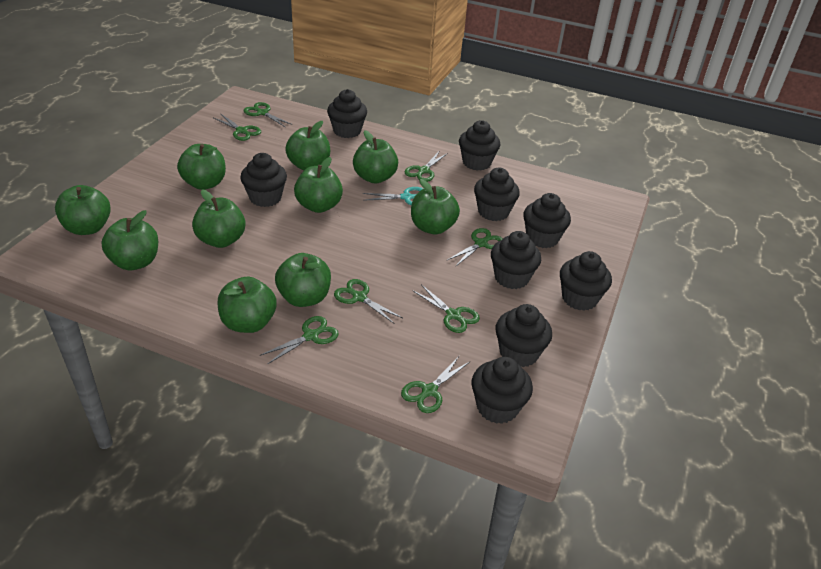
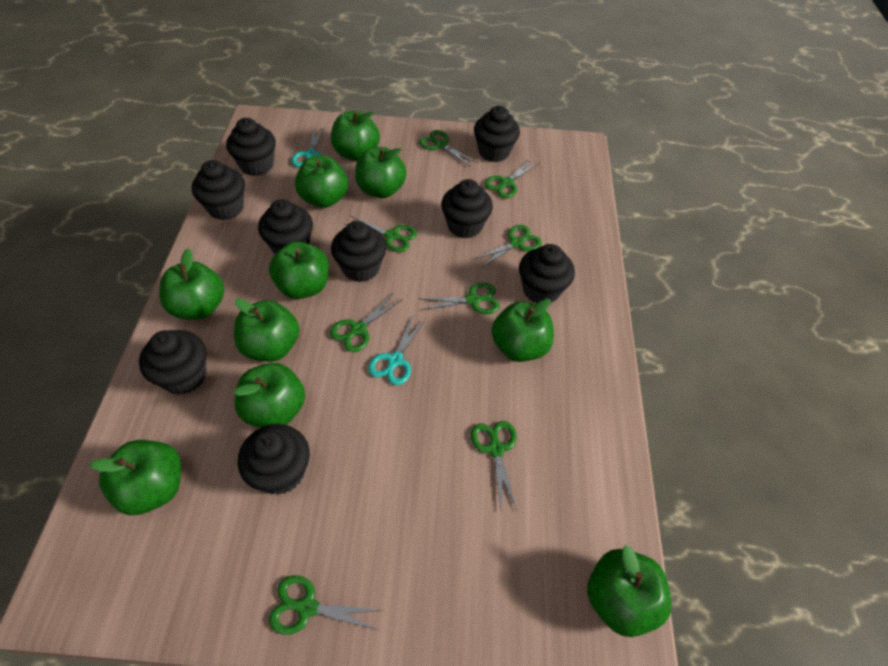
turquoise scissors: 1 -> 2

